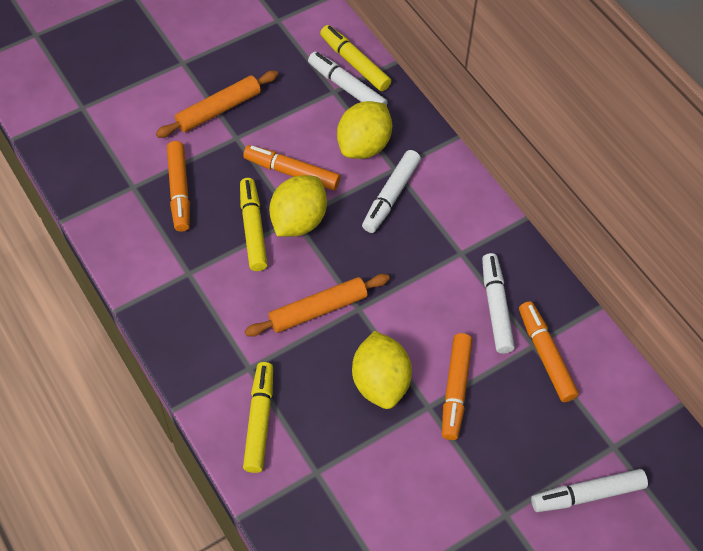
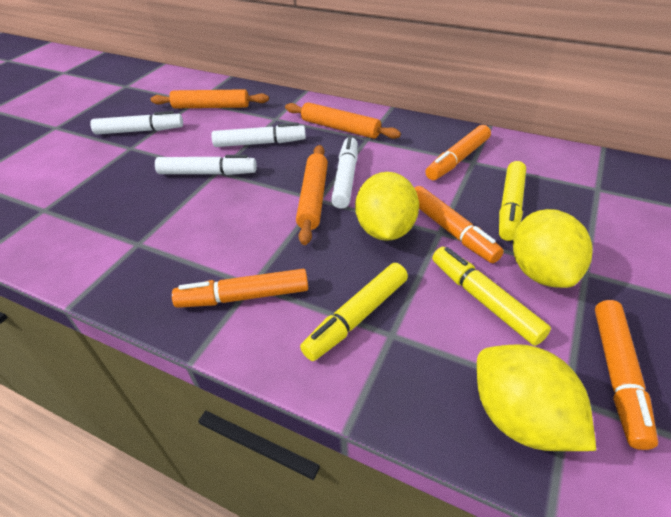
orange rolling pin: 2 -> 3

